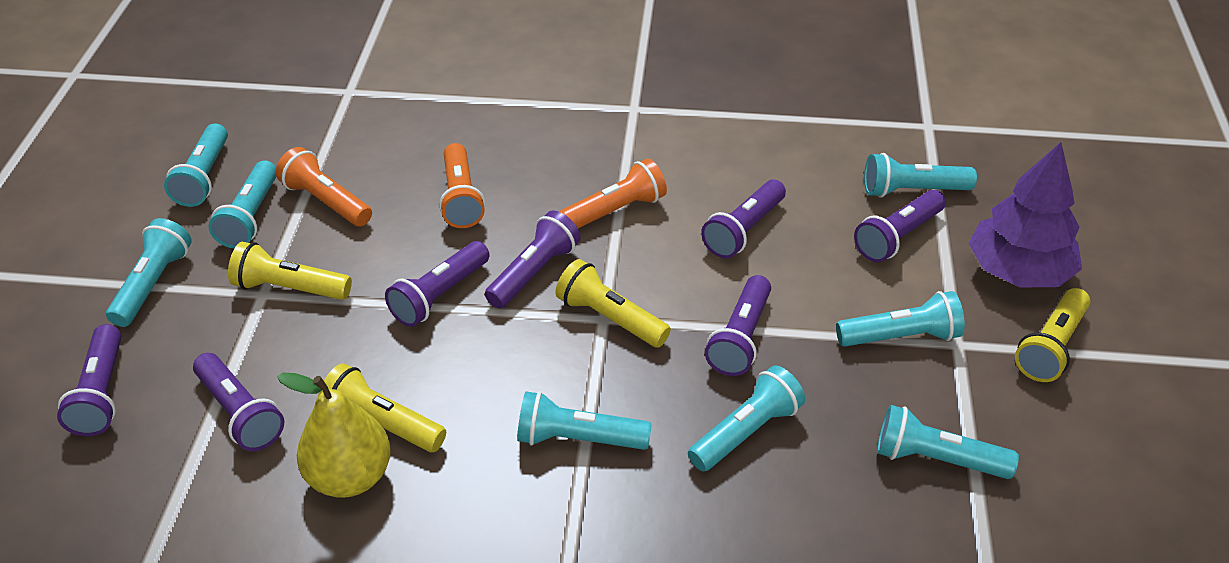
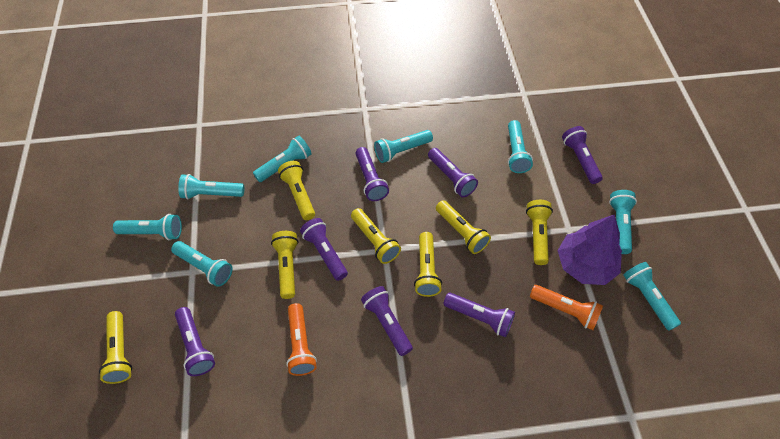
orange flashlight: 3 -> 2
yellow flashlight: 4 -> 7
yellow pear: 1 -> 0

